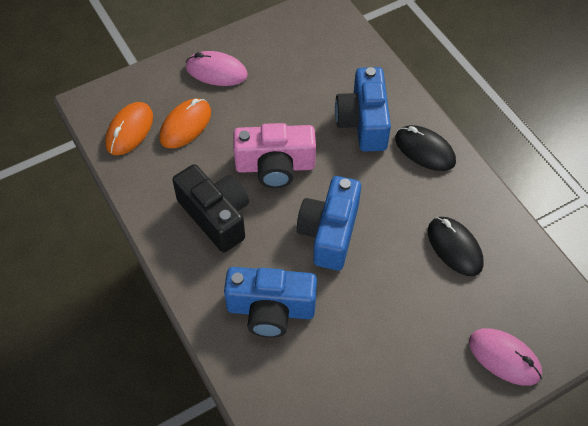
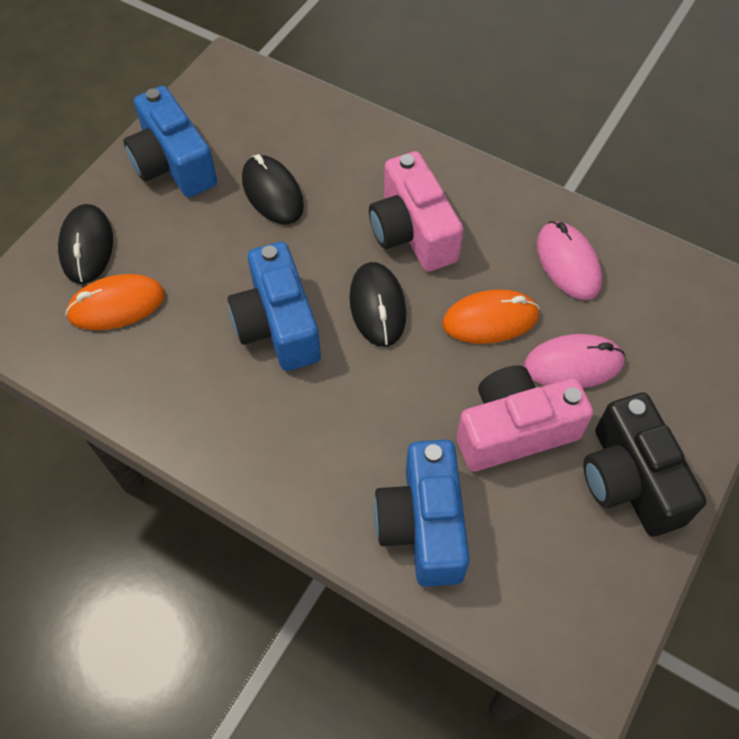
black mouse: 2 -> 3
pink camera: 1 -> 2

